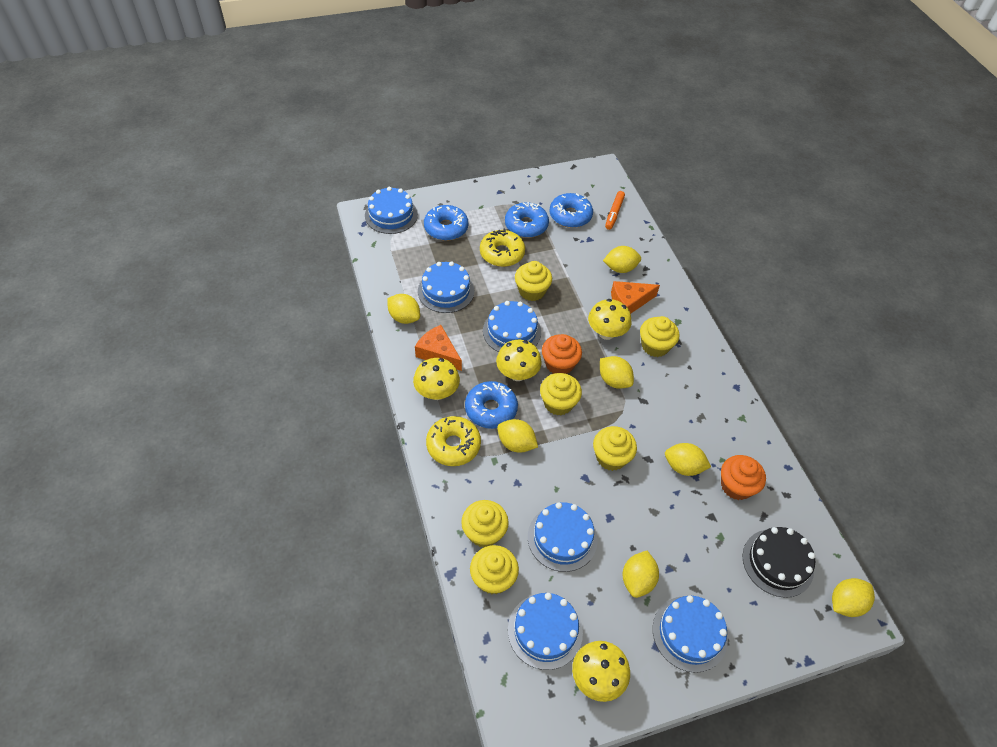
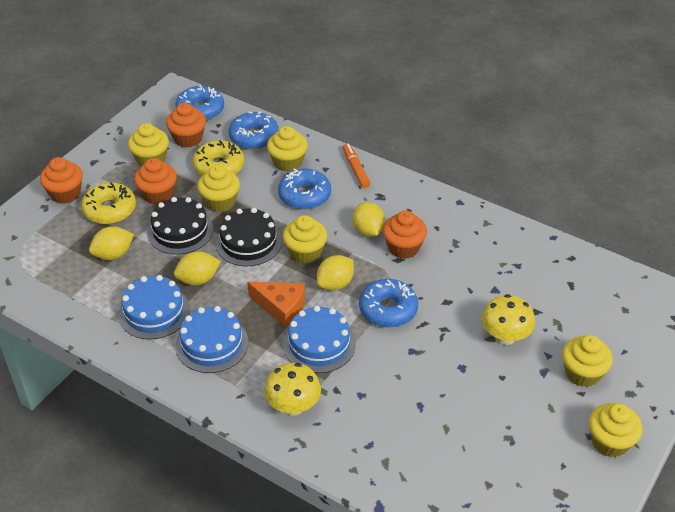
black cake: 1 -> 2
blue cake: 6 -> 3
orange cheese: 2 -> 1
orange cupcake: 2 -> 4
yellow lemon: 7 -> 4
yellow mushroom: 4 -> 2

